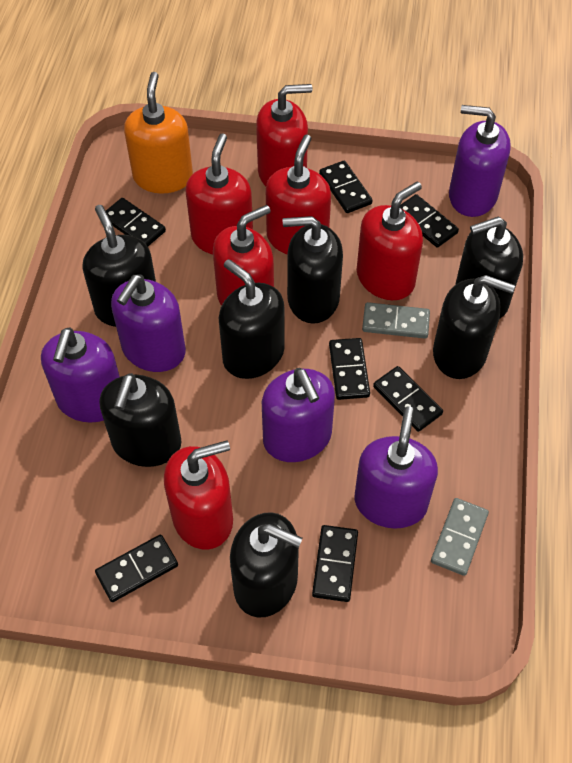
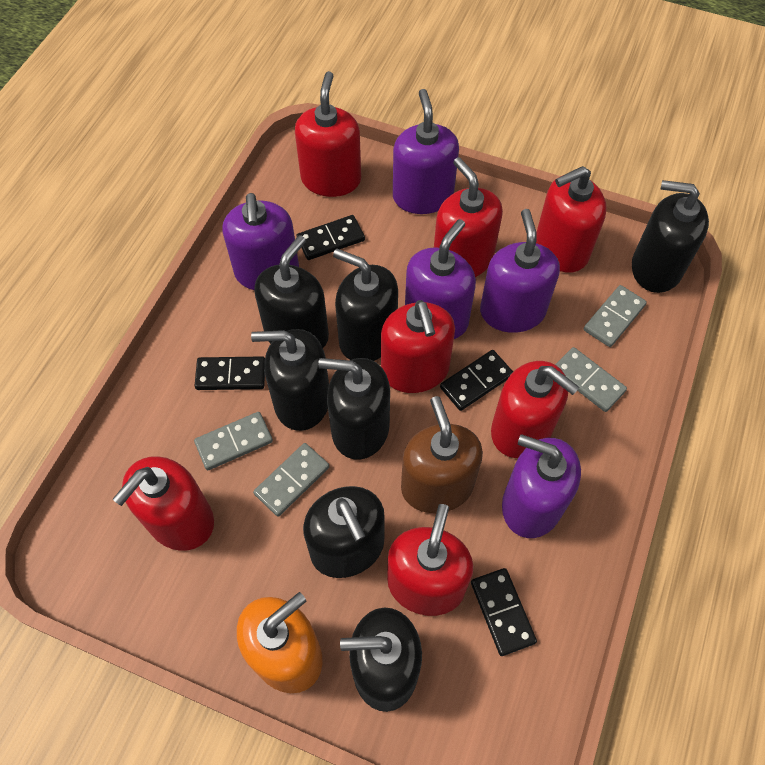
black domino: 7 -> 4
brown soap dispenser: 0 -> 1
grey domino: 2 -> 4
red soap dispenser: 6 -> 7

